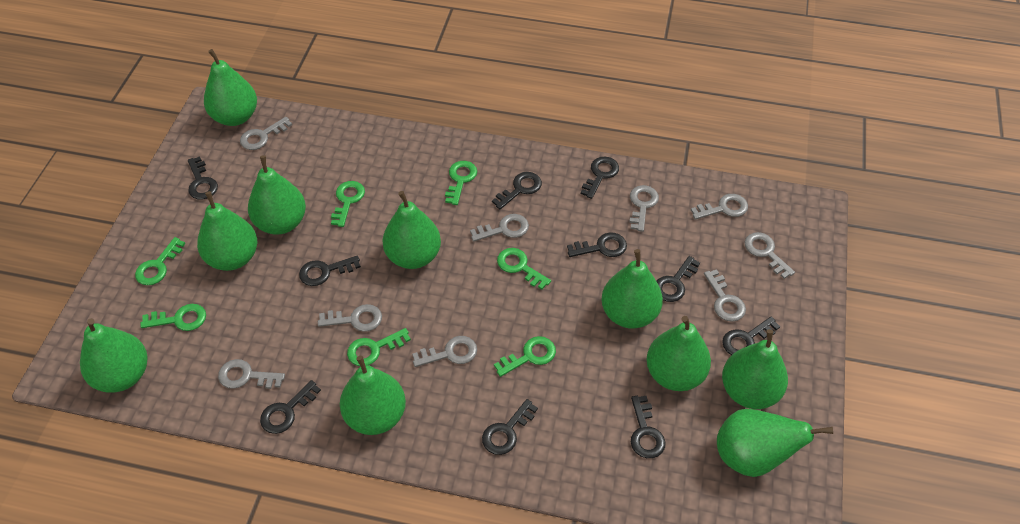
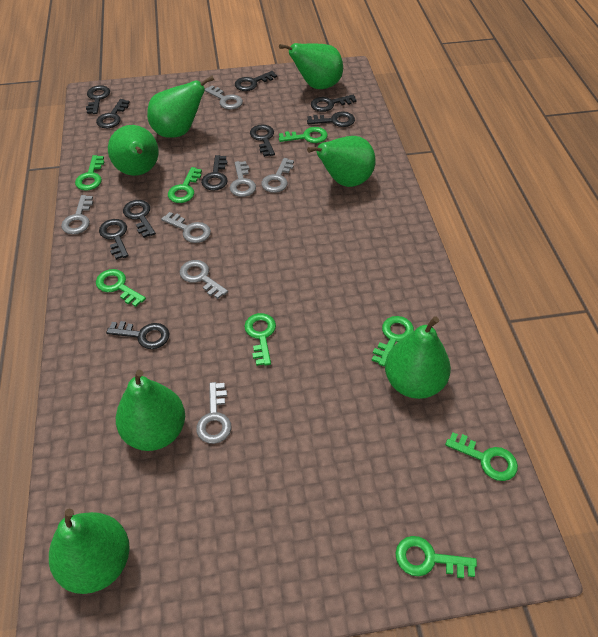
green key: 7 -> 8
green pear: 10 -> 7
grey key: 9 -> 7

